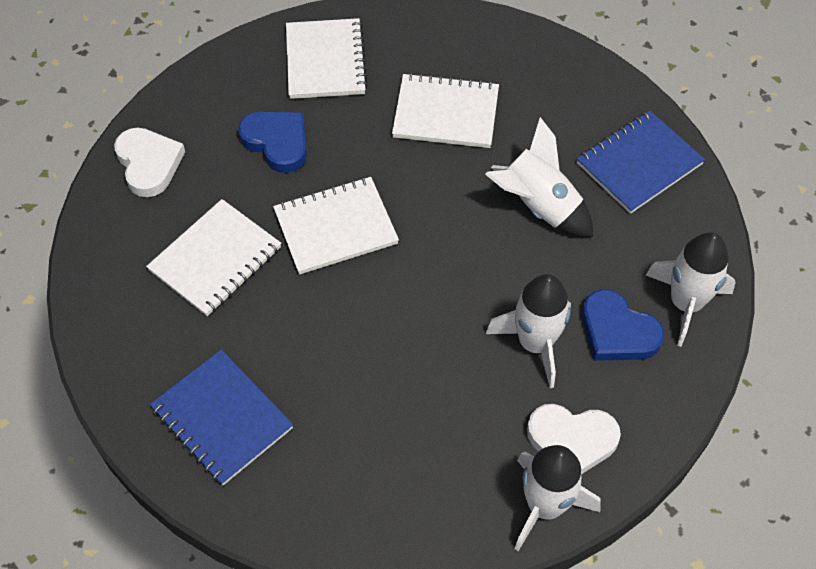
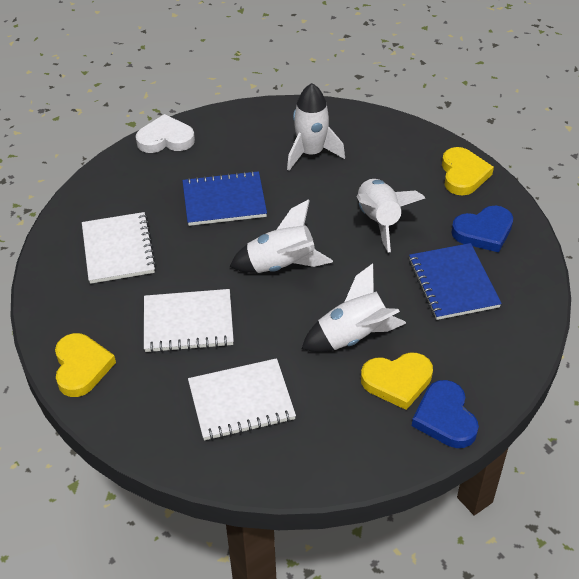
white heart: 2 -> 1
white notebook: 4 -> 3
yellow heart: 0 -> 3

